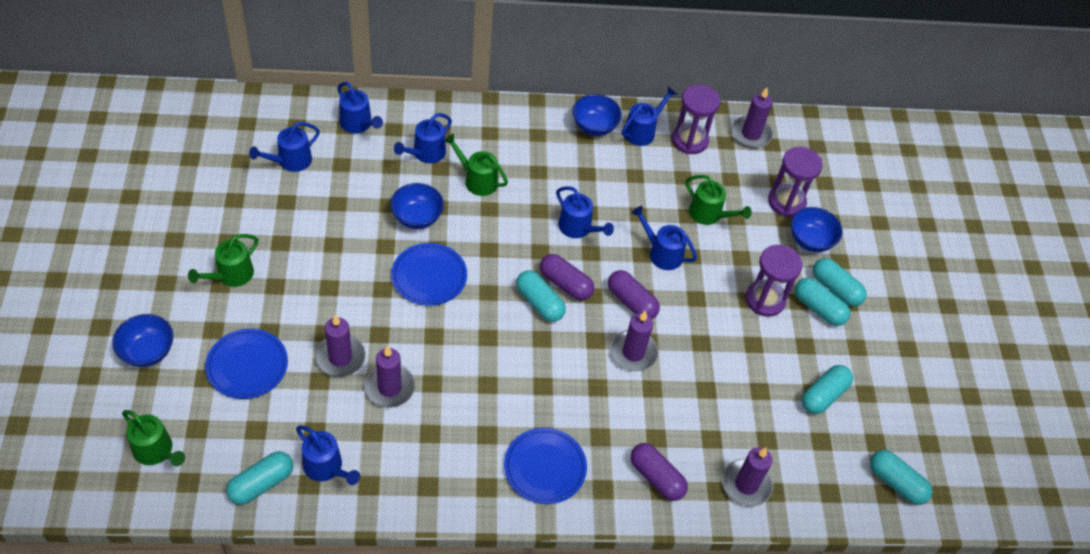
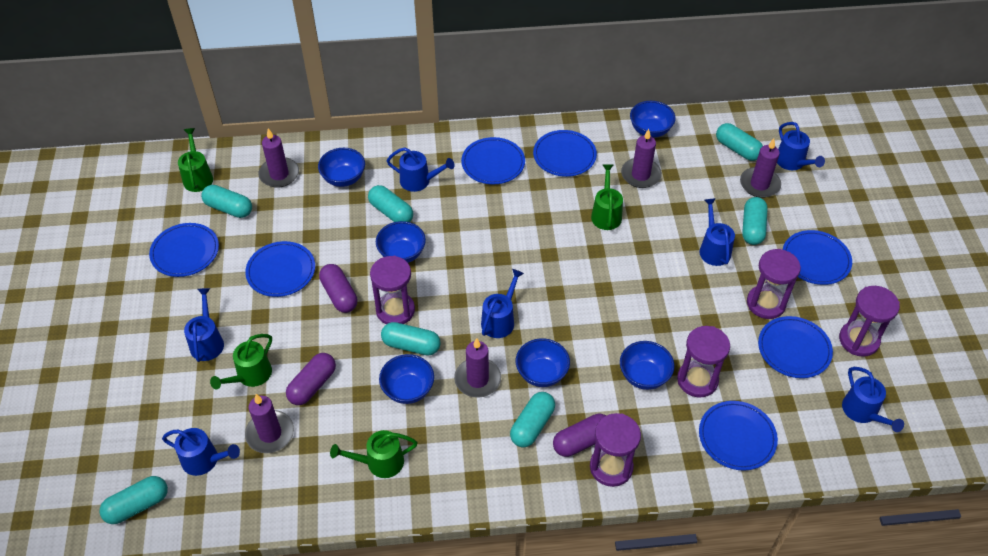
blue bowl: 4 -> 6
blue plate: 3 -> 7
purple hourglass: 3 -> 5
turquoise capsule: 6 -> 7

